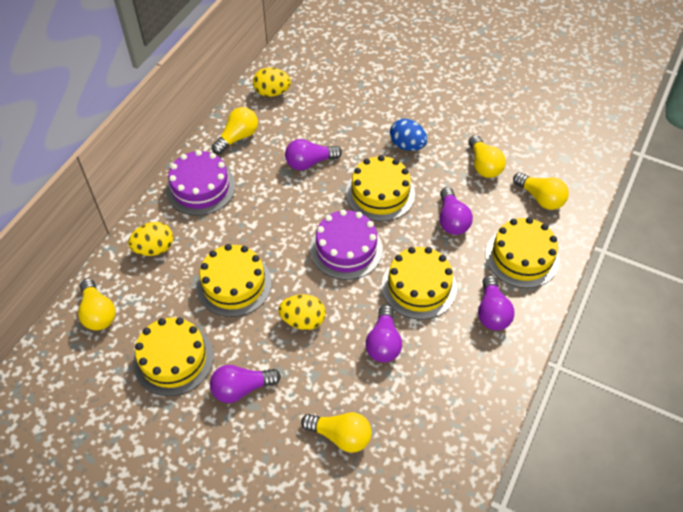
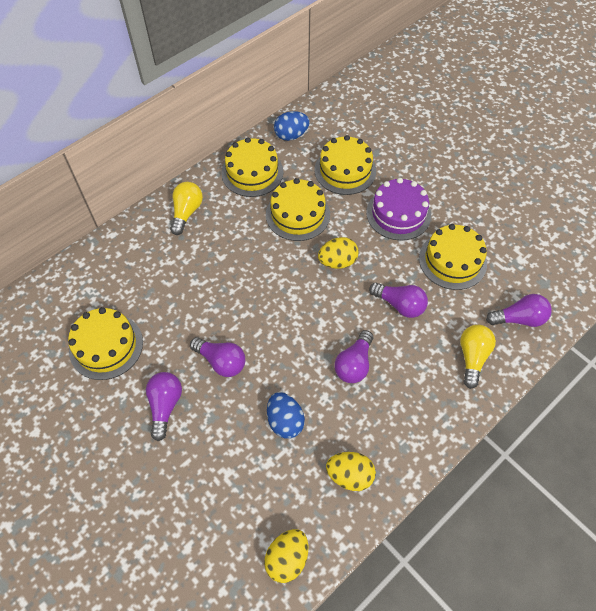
blue egg: 1 -> 2
purple cake: 2 -> 1
yellow light bulb: 5 -> 2

